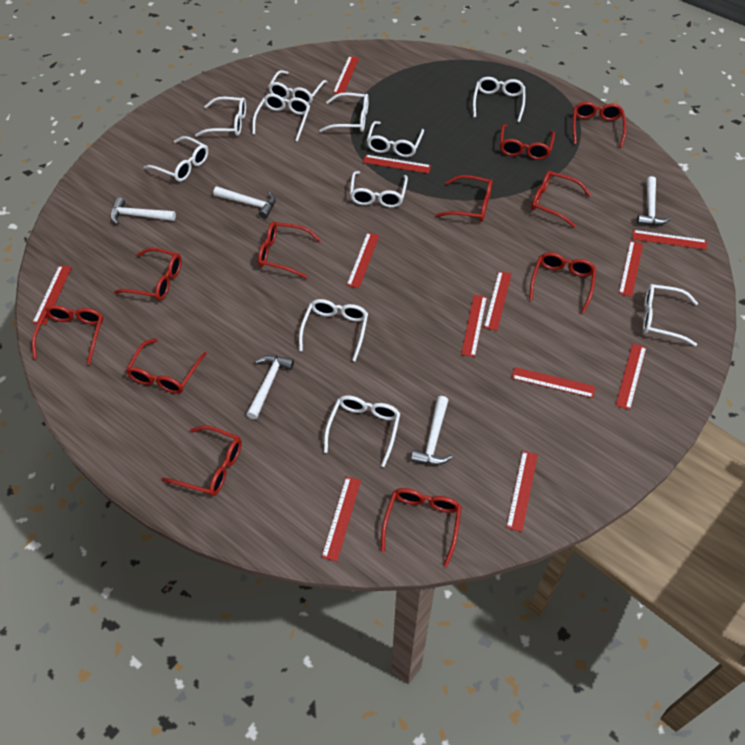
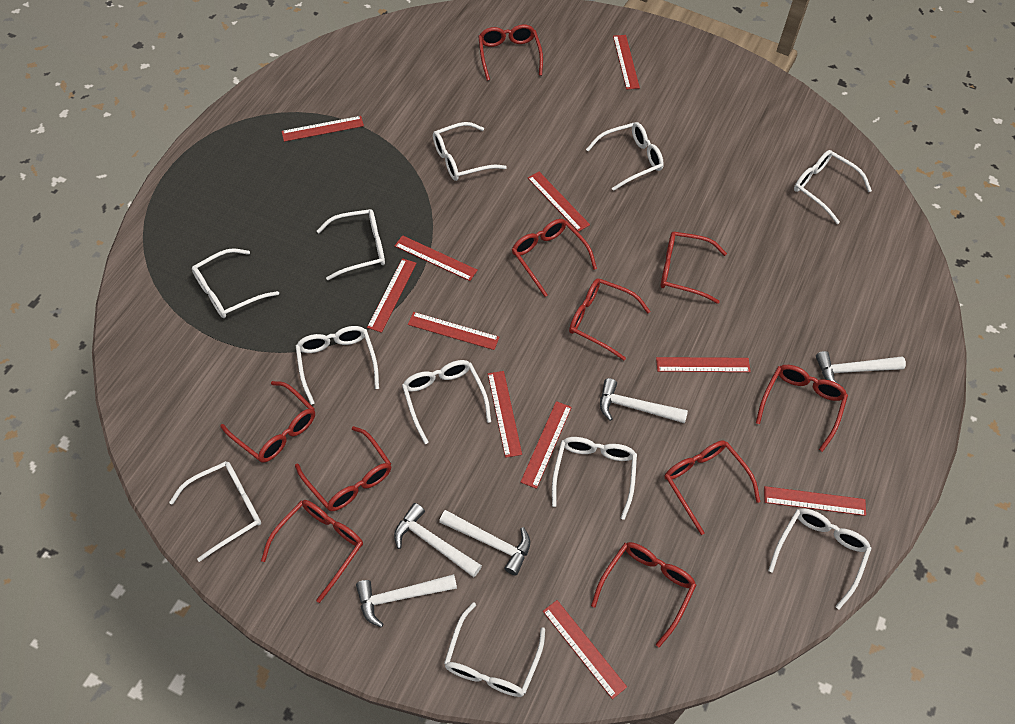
red glasses: 11 -> 10
red ruler: 12 -> 11

